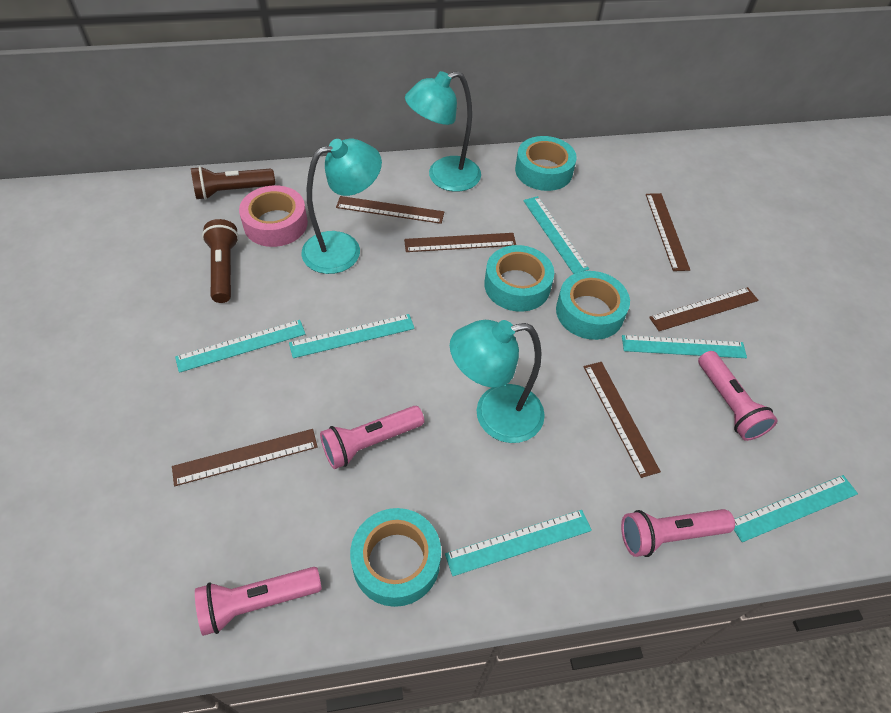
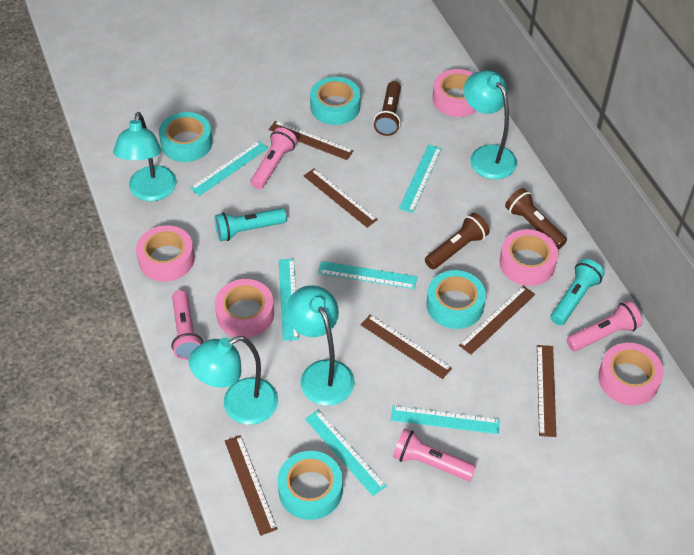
brown flashlight: 2 -> 3
pink tape: 1 -> 5
turquoise flashlight: 0 -> 2
turquoise lamp: 3 -> 4

